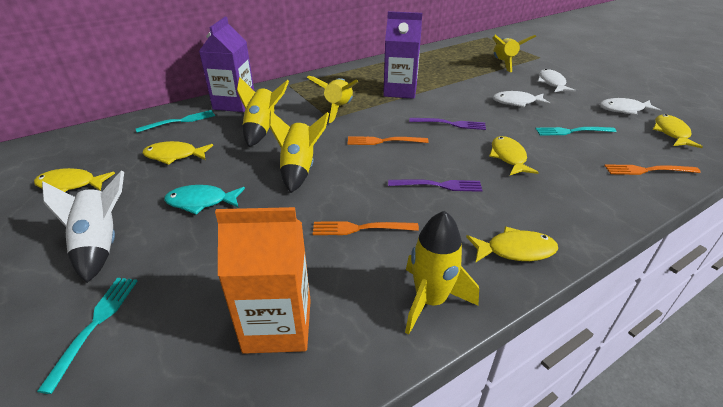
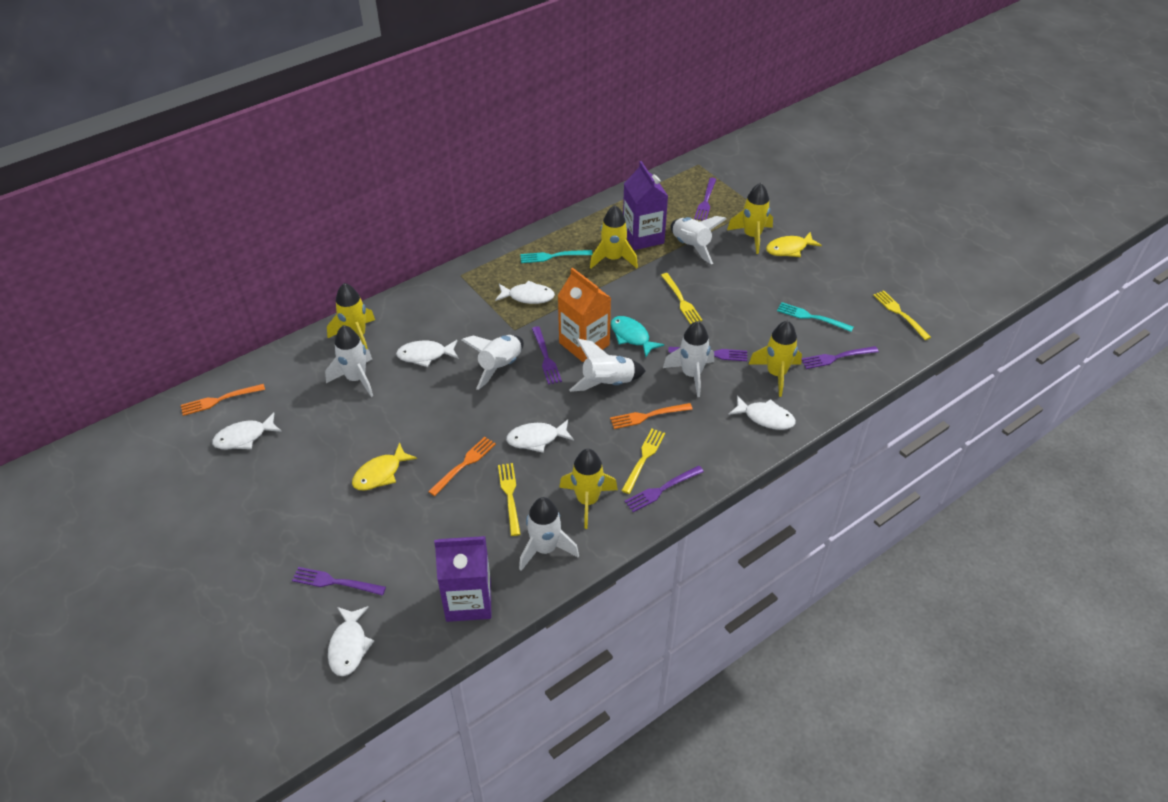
purple fork: 2 -> 6
turquoise fork: 3 -> 2
white fish: 3 -> 6
white rocket: 1 -> 6
yellow fish: 5 -> 2
yellow fork: 0 -> 4

